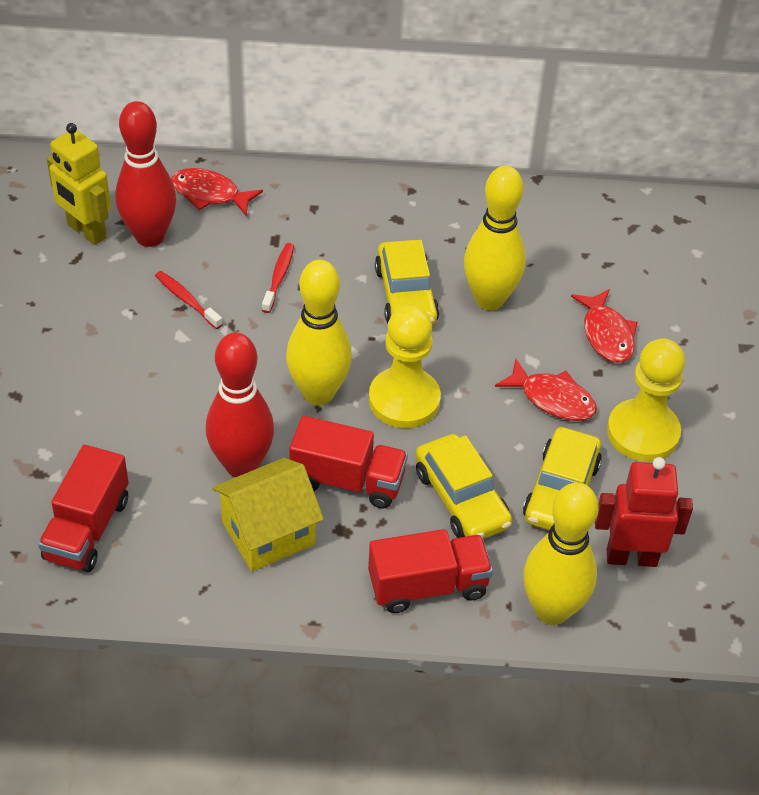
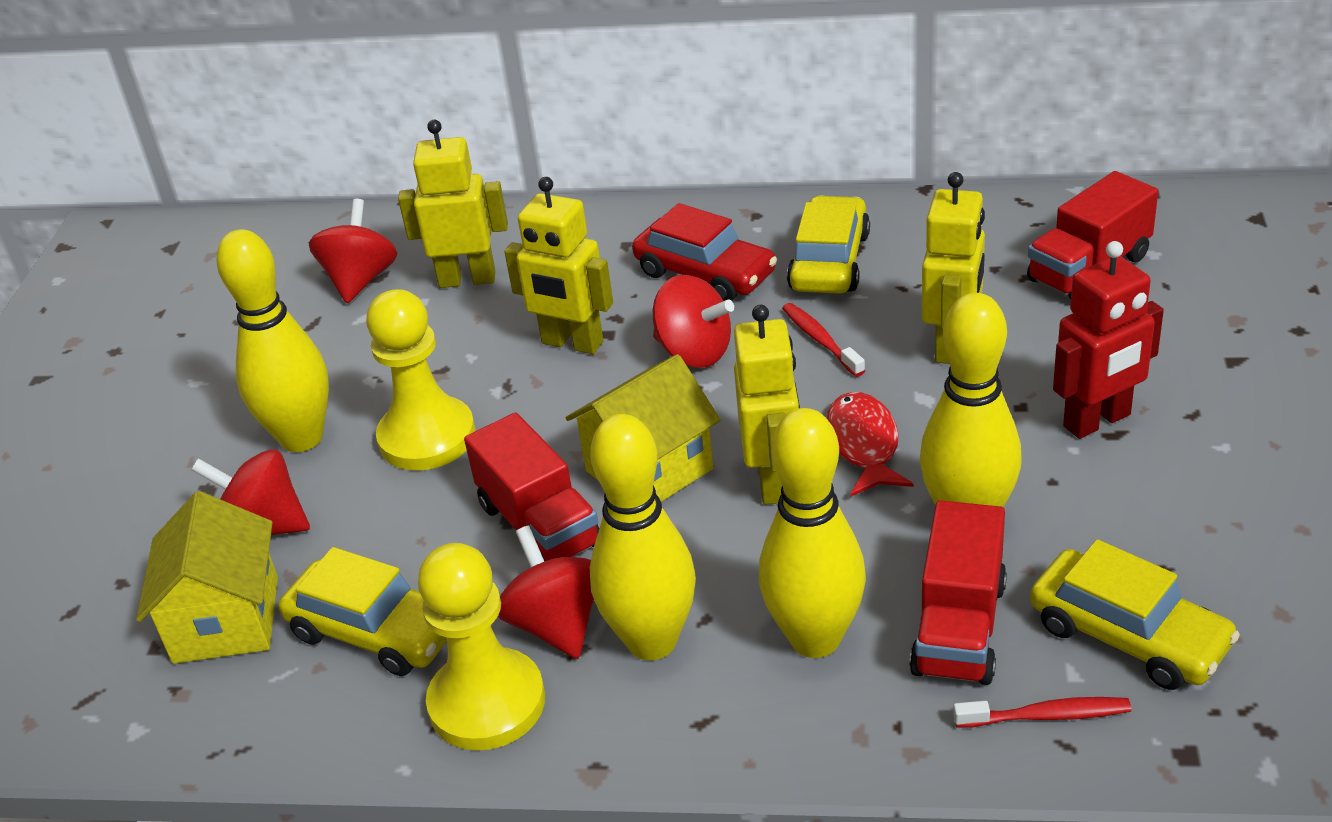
red bowling pin: 2 -> 0
red car: 0 -> 1
red fish: 3 -> 1
red spinning top: 0 -> 4
yellow bowling pin: 3 -> 4
yellow house: 1 -> 2
yellow robot: 1 -> 4

